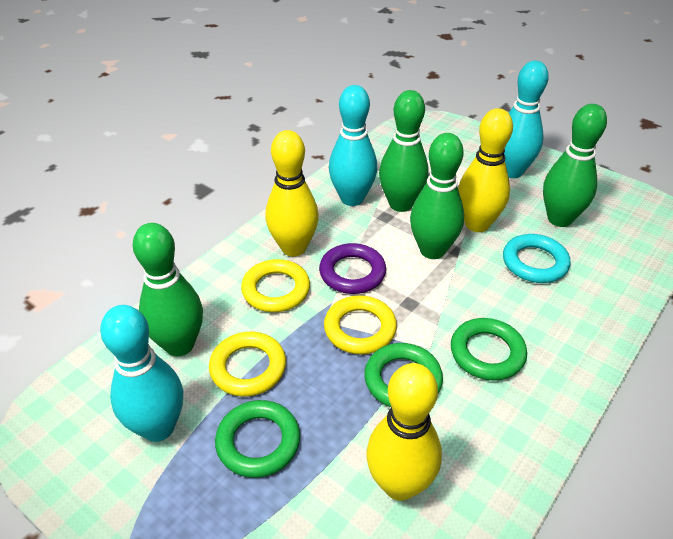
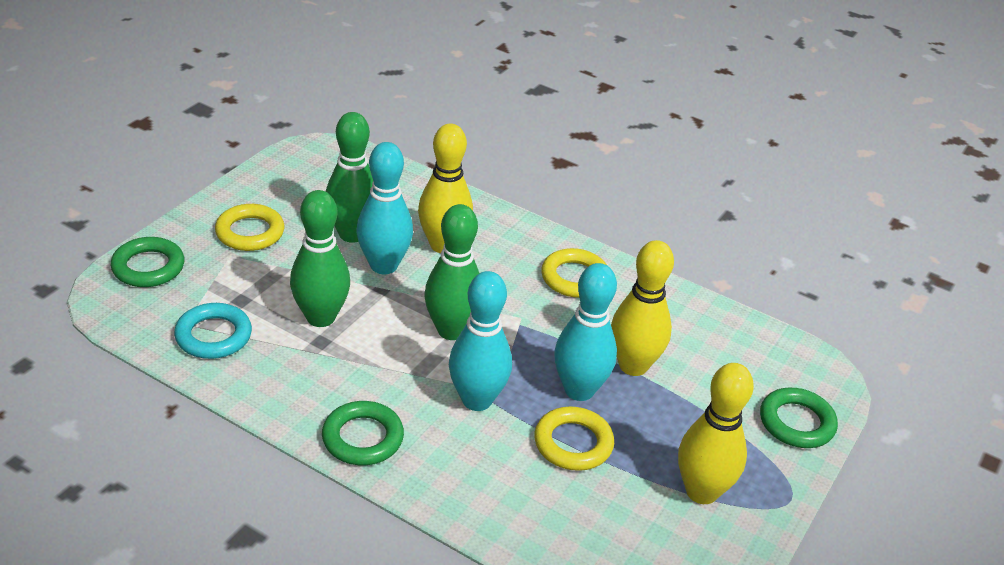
green bowling pin: 4 -> 3
purple ring: 1 -> 0

